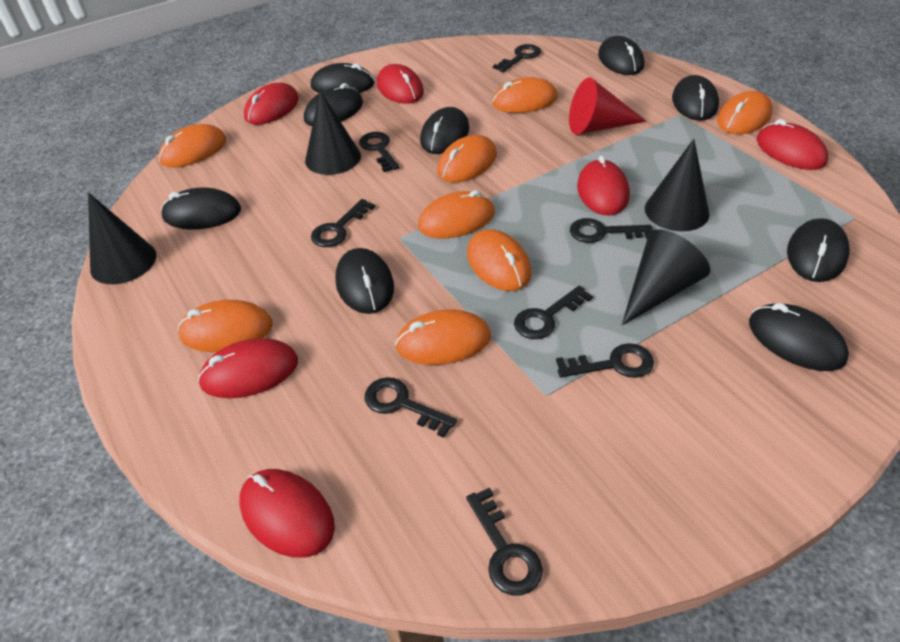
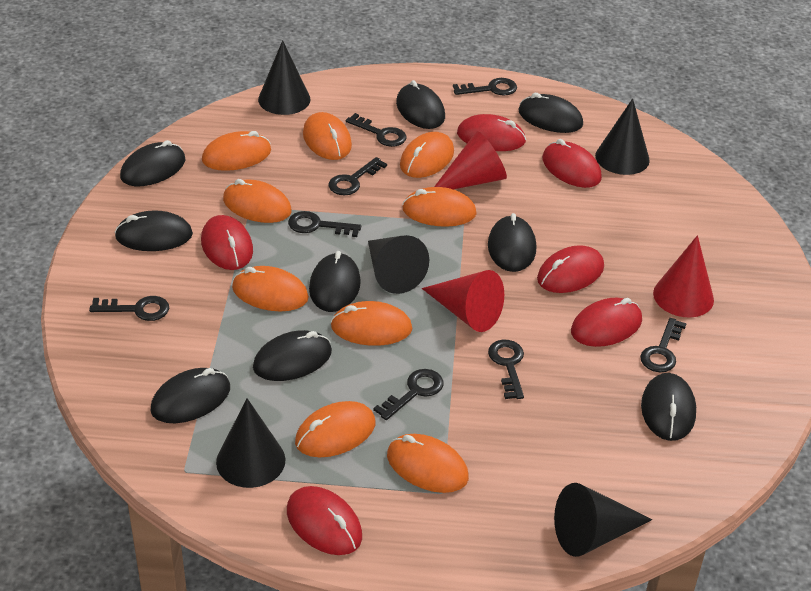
black cone: 4 -> 5
orange mouse: 8 -> 9
red cone: 1 -> 3

